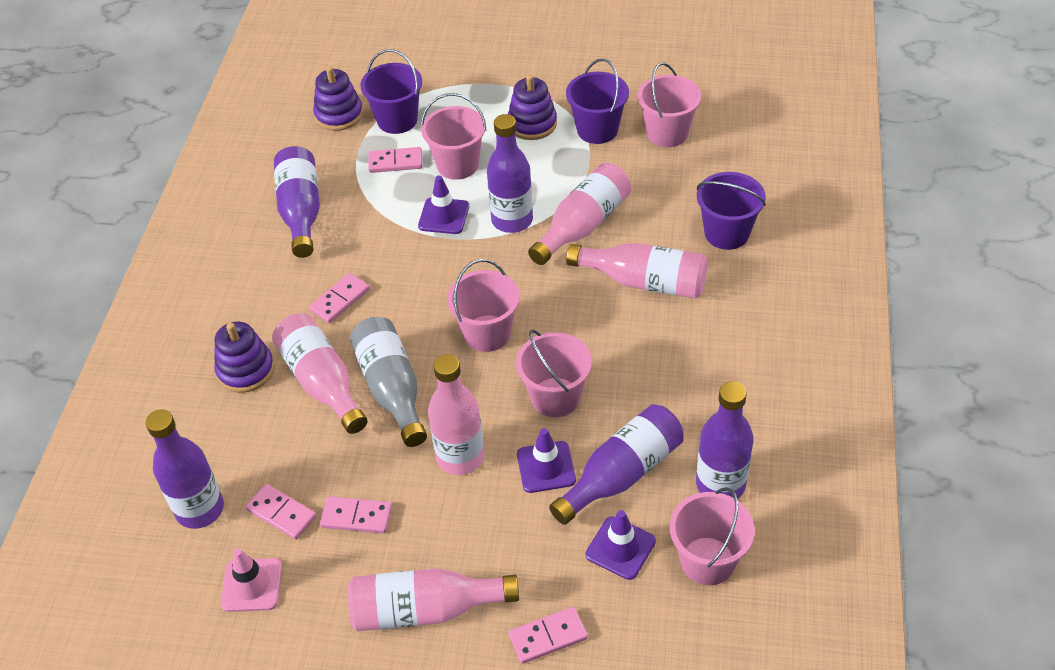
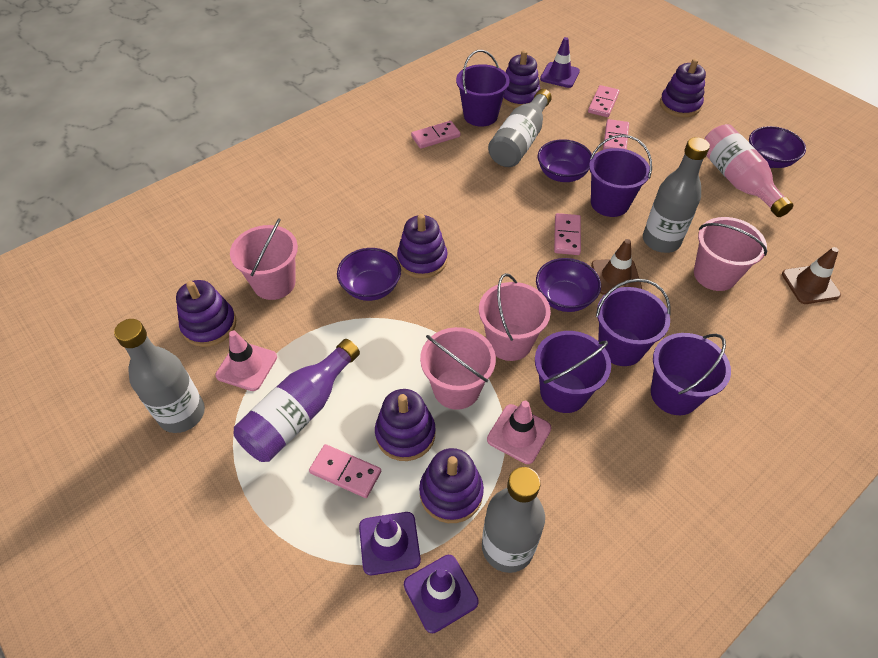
brown traffic cone: 0 -> 2
grey bottle: 1 -> 4
pink bottle: 5 -> 1
pink bucket: 5 -> 4
pink traffic cone: 1 -> 2
purple bottle: 5 -> 1
purple bowl: 0 -> 4
purple bucket: 3 -> 5
purple stacking toy: 3 -> 6

